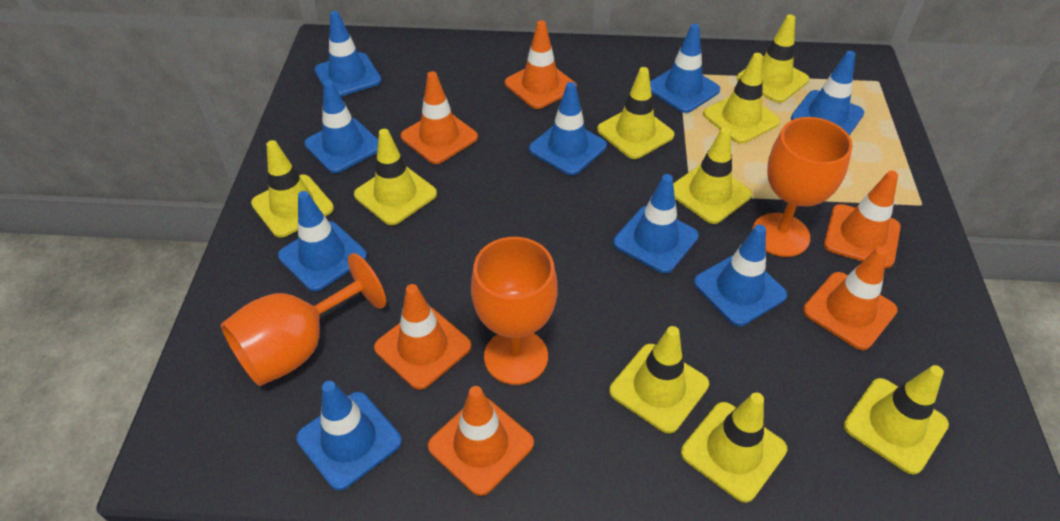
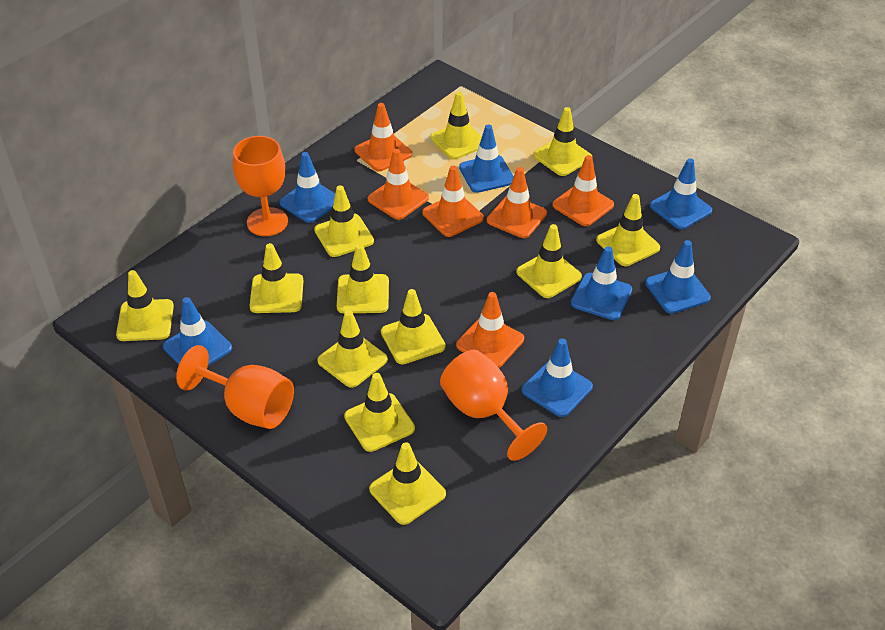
blue traffic cone: 9 -> 7
yellow traffic cone: 9 -> 12

